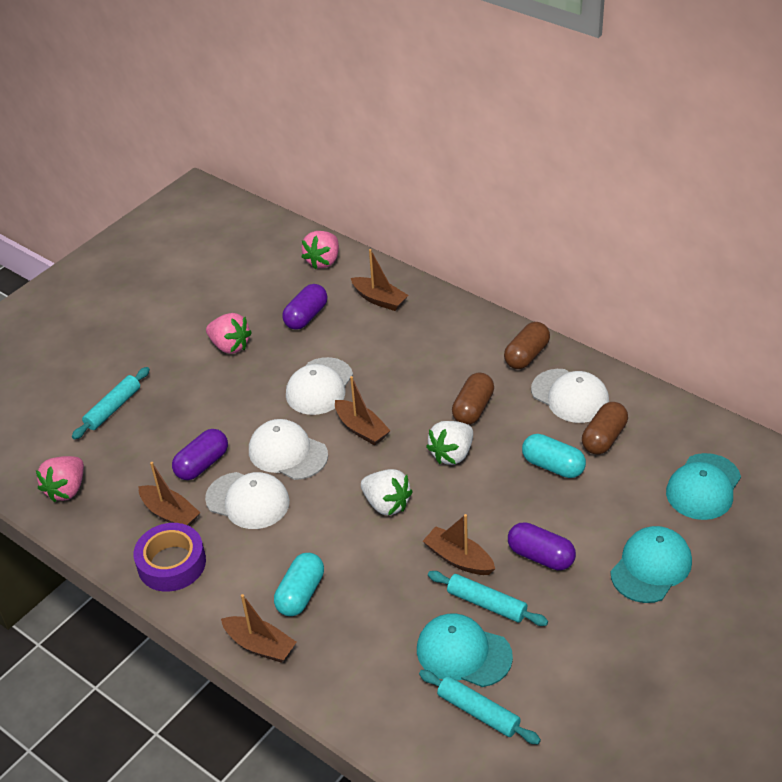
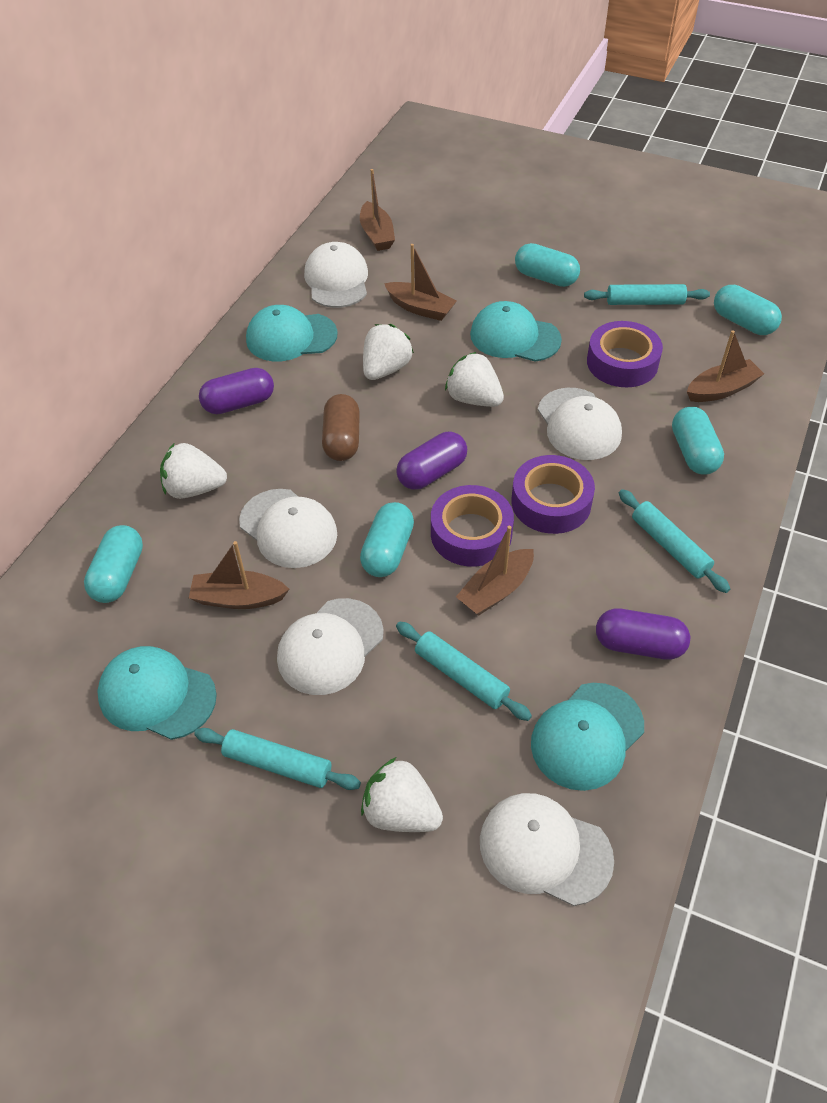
brown capsule: 3 -> 1
pink strawberry: 3 -> 0
purple tape: 1 -> 3
turquoise cap: 3 -> 4
turquoise capsule: 2 -> 5
turquoise rolling pin: 3 -> 4
white cap: 4 -> 5
white strawberry: 2 -> 4

